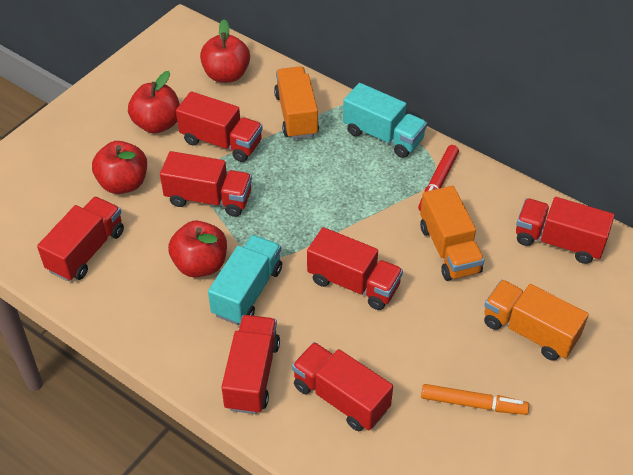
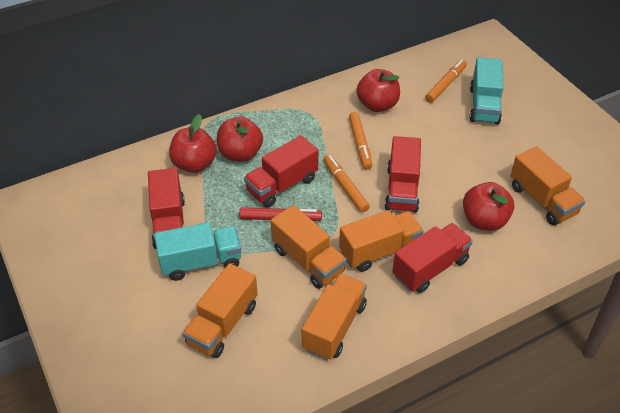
orange marker: 1 -> 3
orange truck: 3 -> 5
red truck: 7 -> 4

